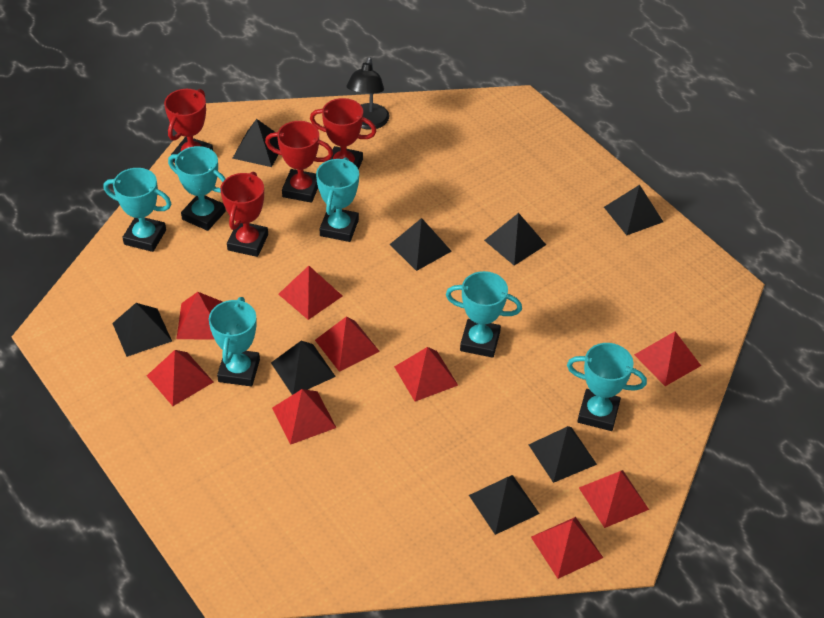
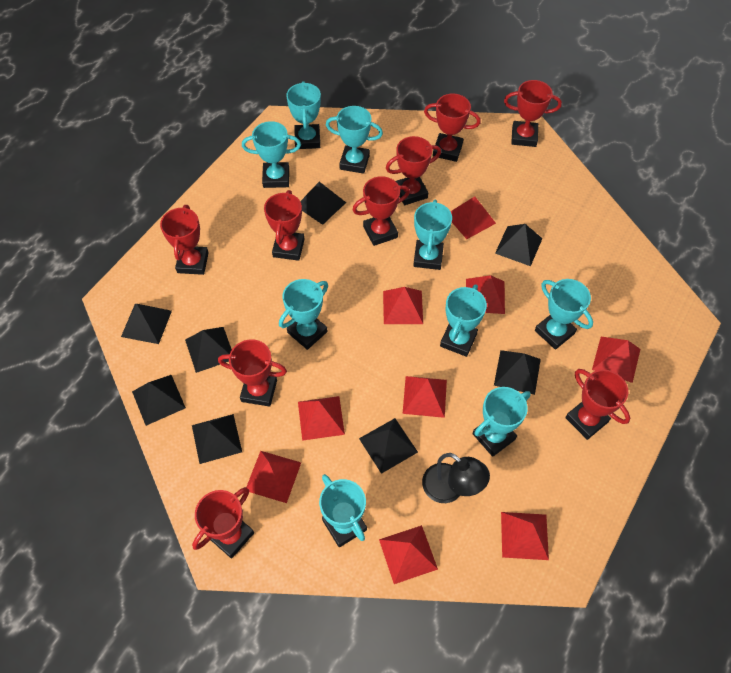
red trophy: 4 -> 9
turquoise trophy: 6 -> 9

